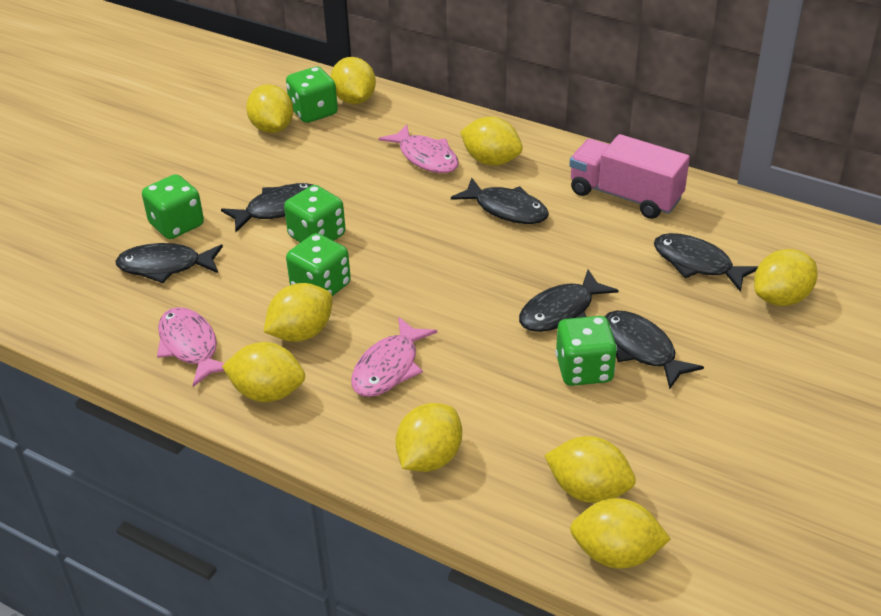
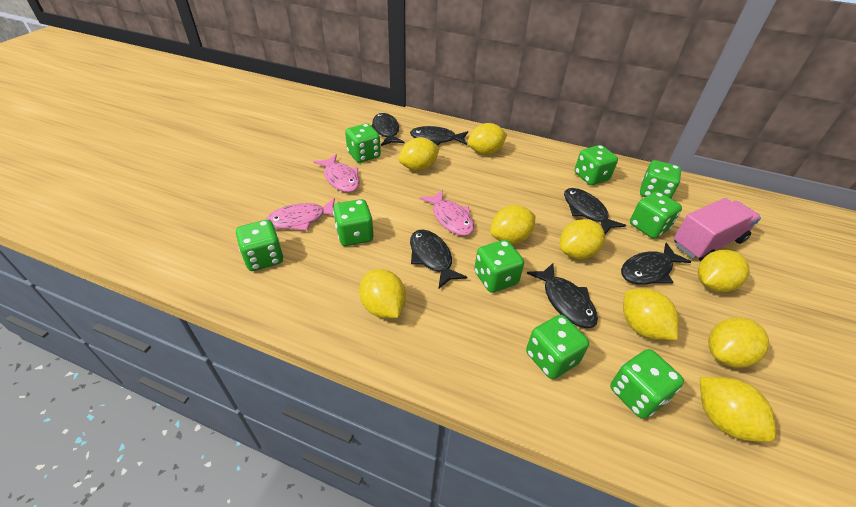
green dice: 5 -> 9

